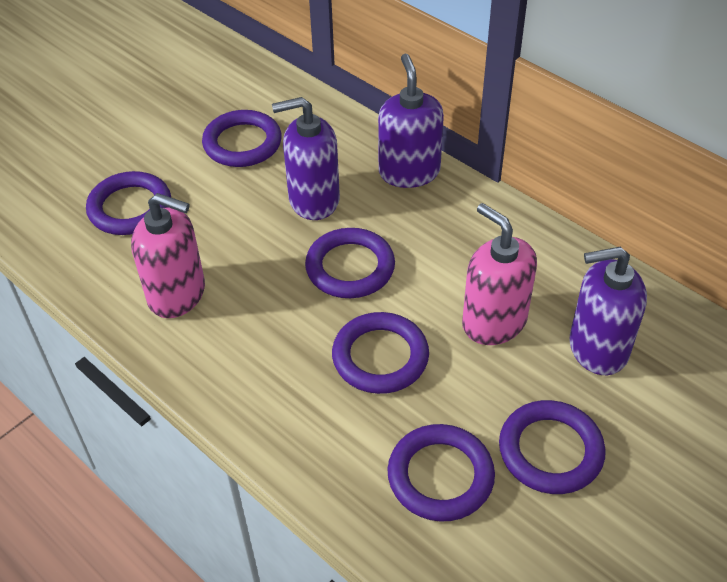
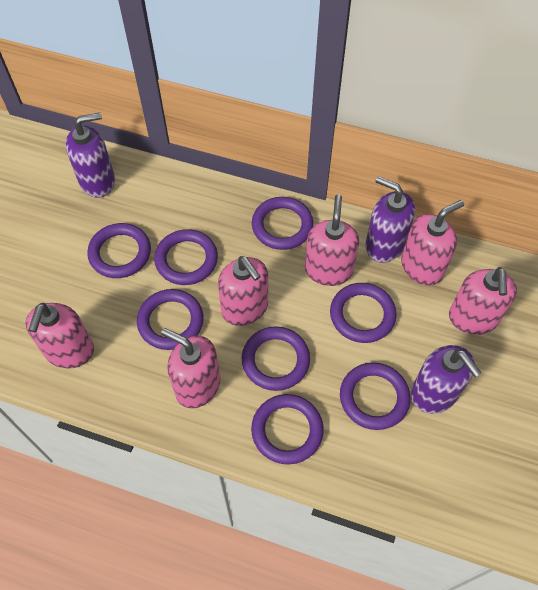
pink soap dispenser: 2 -> 6
purple ring: 6 -> 8

